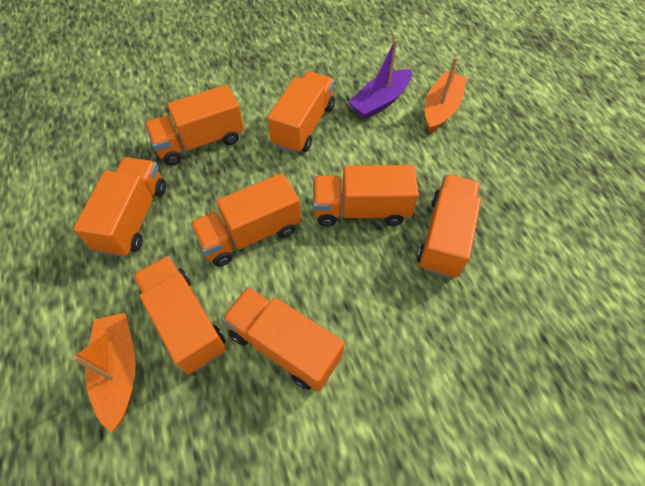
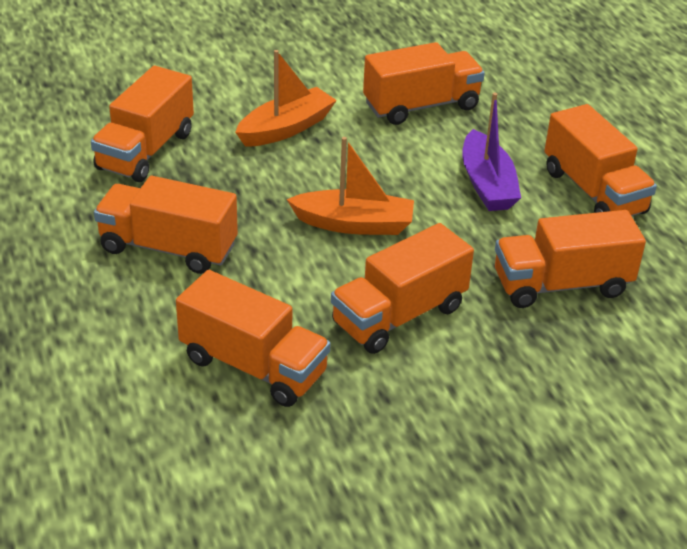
orange truck: 8 -> 7

